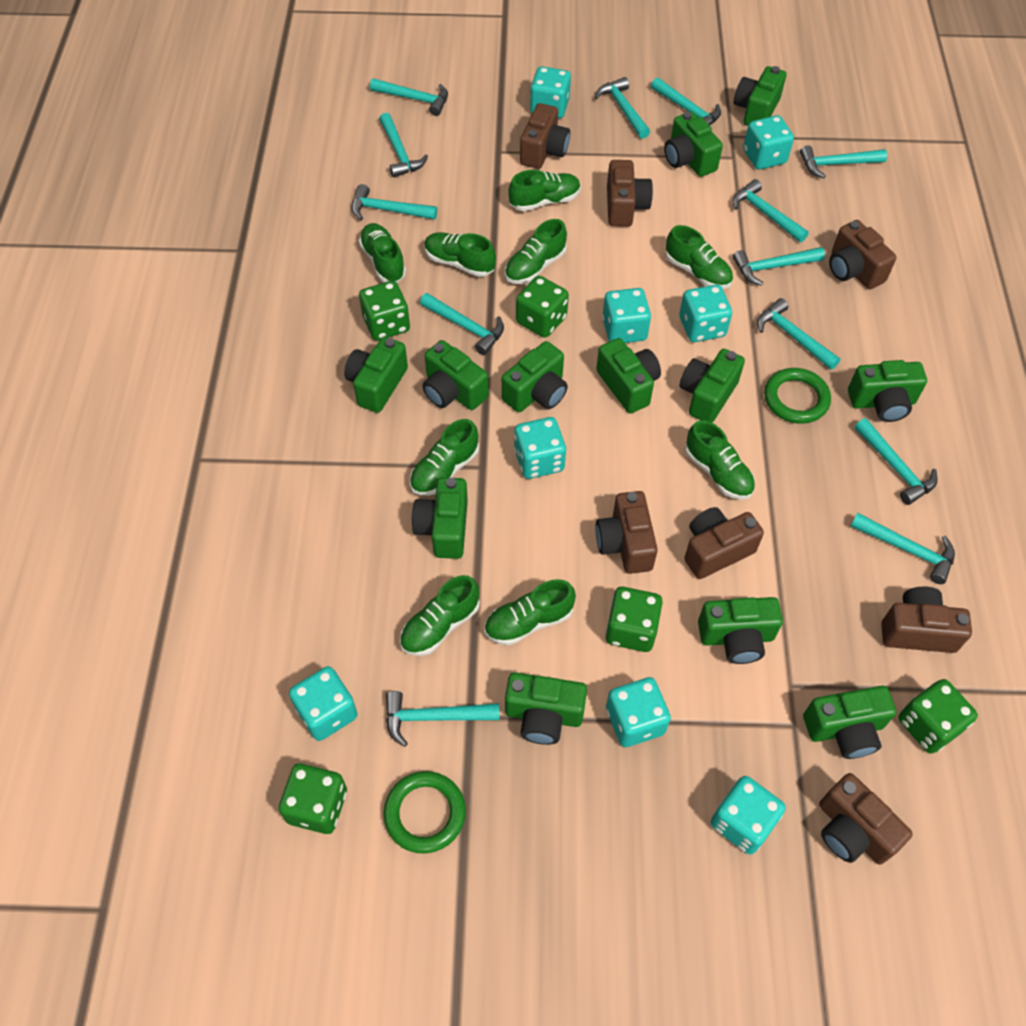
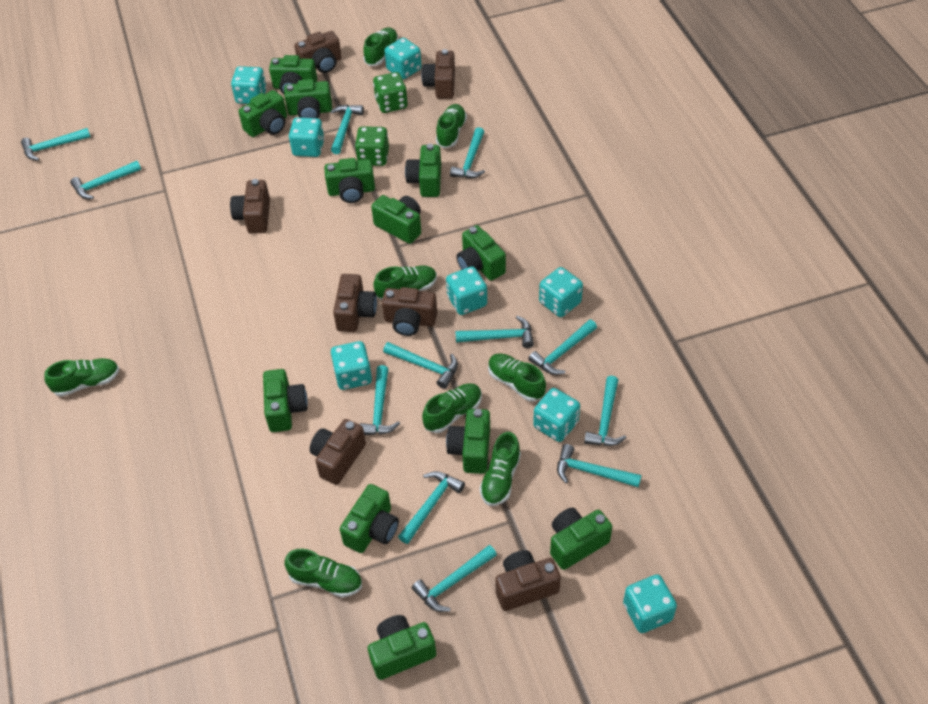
green dice: 5 -> 2
green ring: 2 -> 0
green shoe: 9 -> 8
turquoise hammer: 13 -> 12

